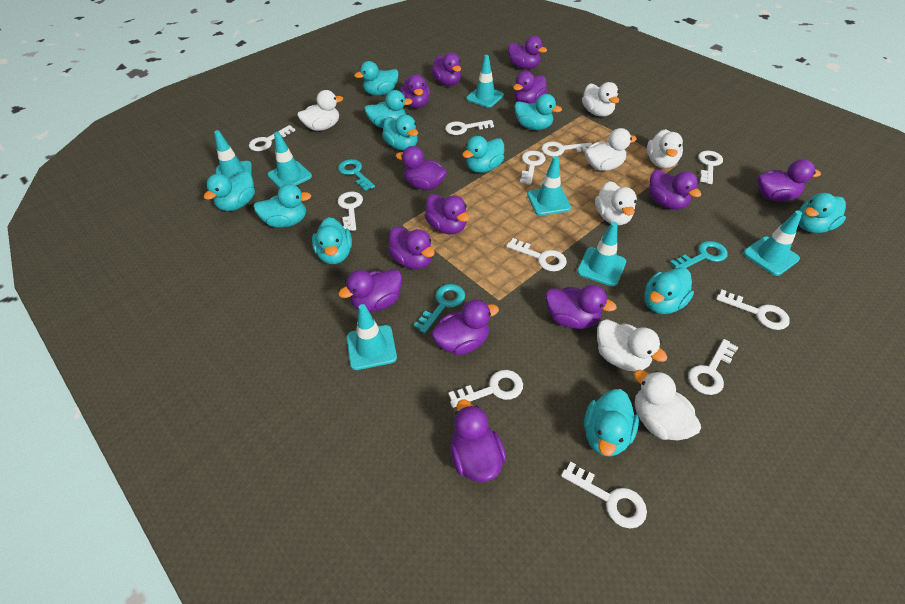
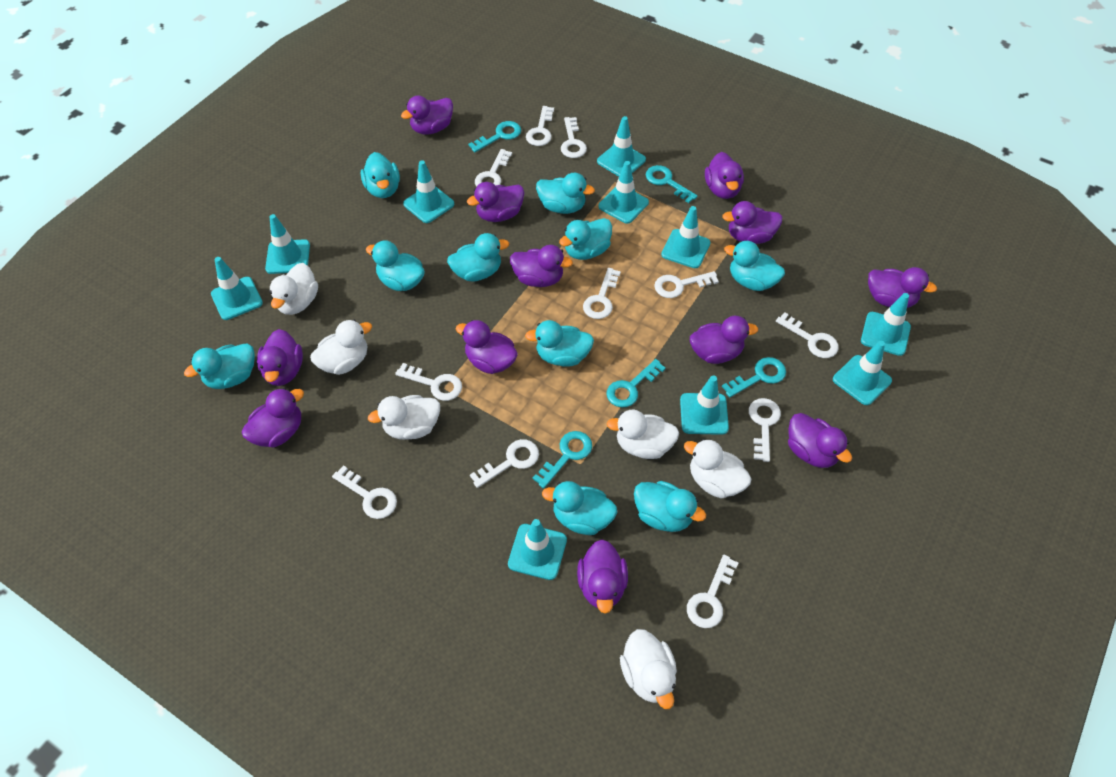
purple duck: 13 -> 12
turquoise duck: 11 -> 10
turquoise key: 3 -> 5
turquoise traffic cone: 7 -> 10
white duck: 7 -> 6

